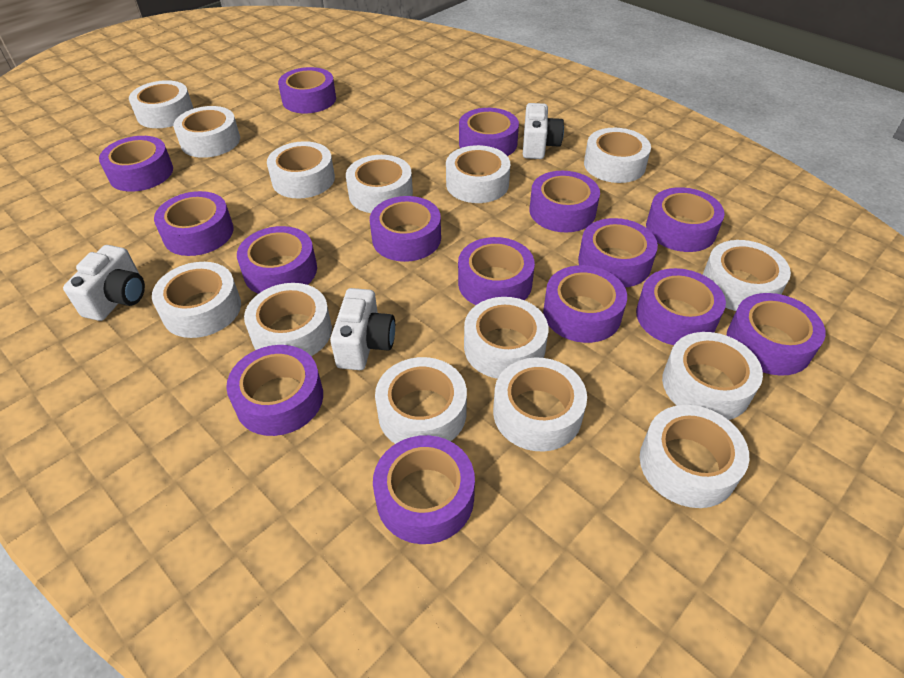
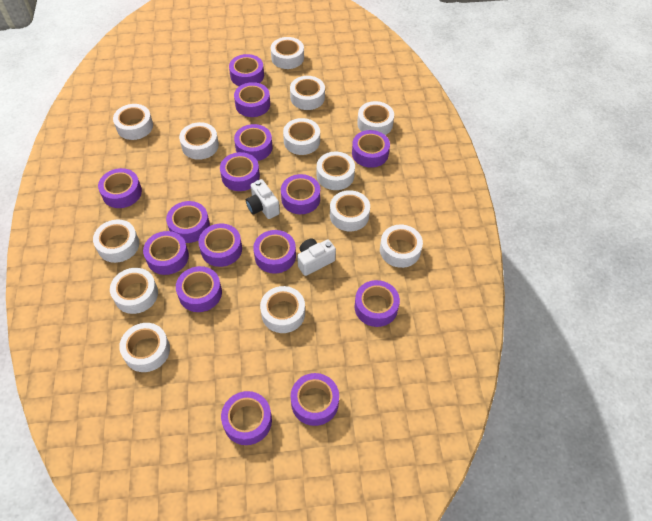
white camera: 3 -> 2
white tape: 14 -> 13

